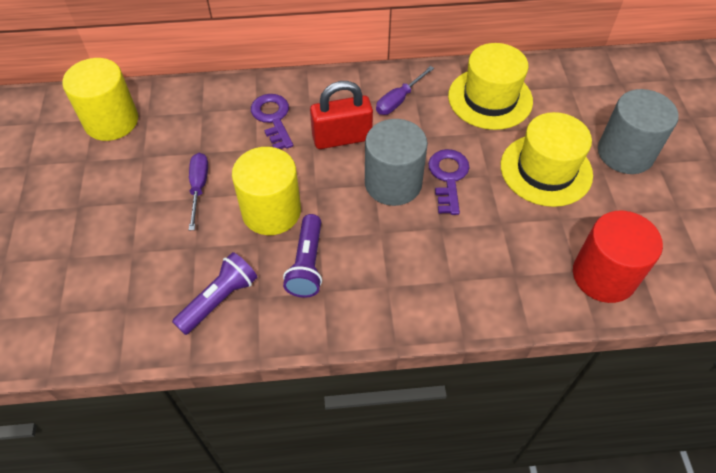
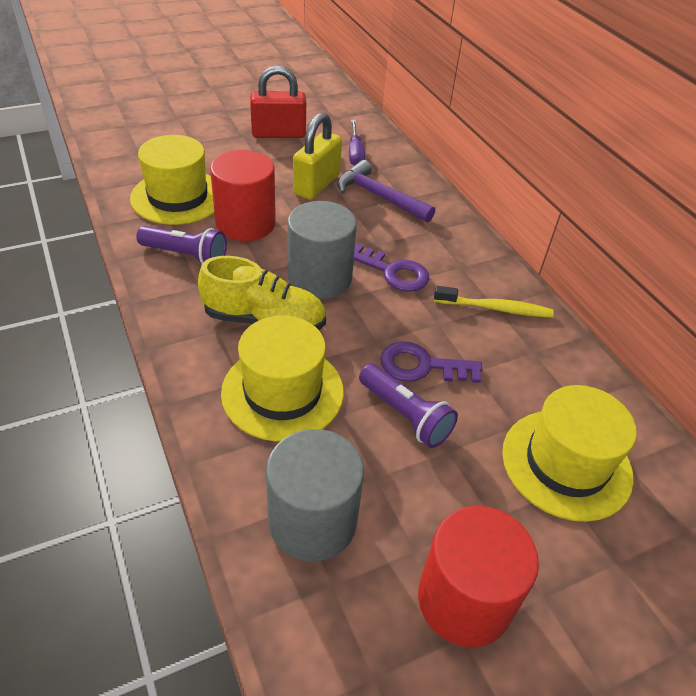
purple hammer: 0 -> 1
purple screwdriver: 2 -> 1
red cylinder: 1 -> 2
yellow cylinder: 2 -> 0
yellow hat: 2 -> 3
yellow padlock: 0 -> 1
yellow shoe: 0 -> 1
yellow toothbrush: 0 -> 1

